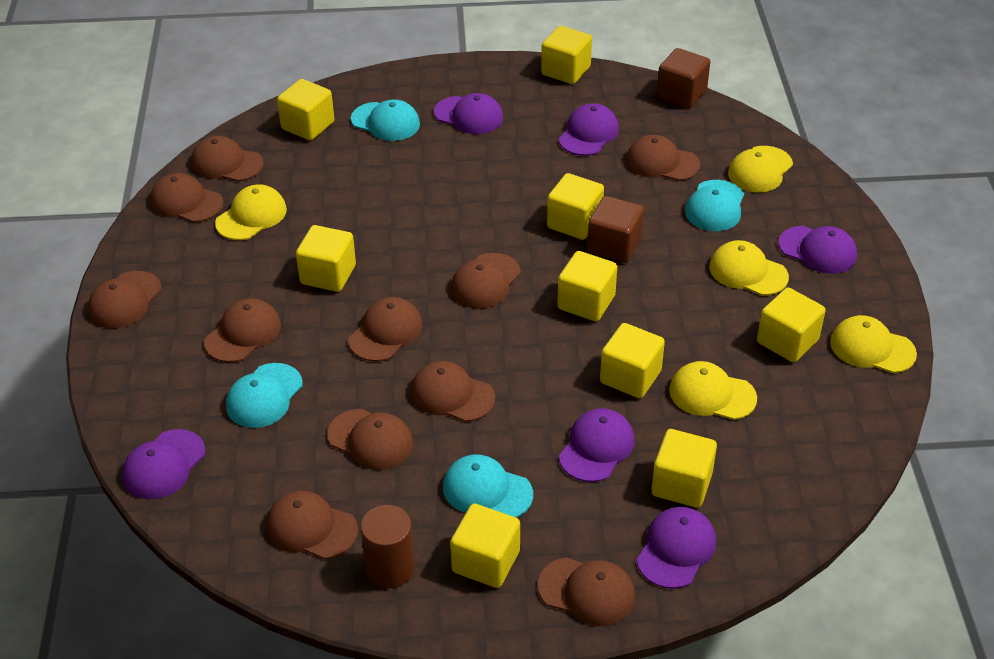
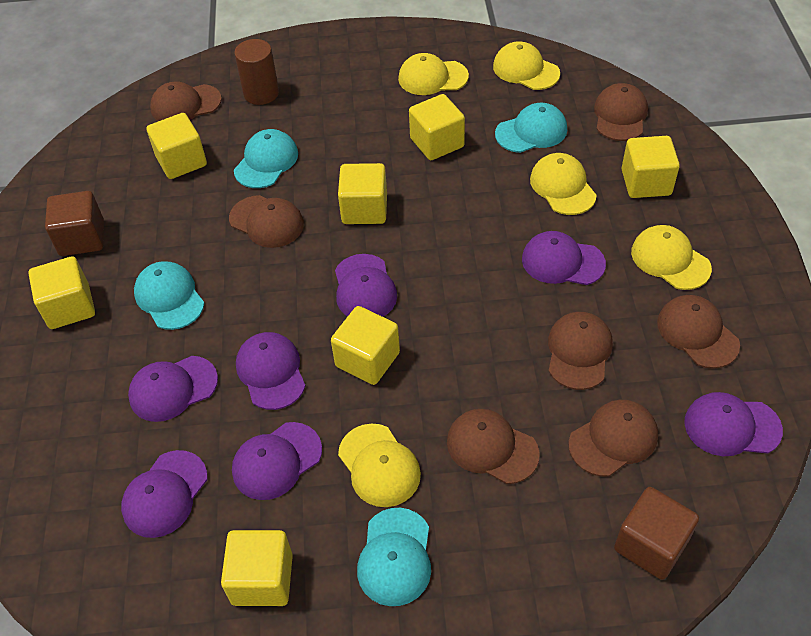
brown cap: 11 -> 7
purple cap: 6 -> 7
yellow cube: 9 -> 7

